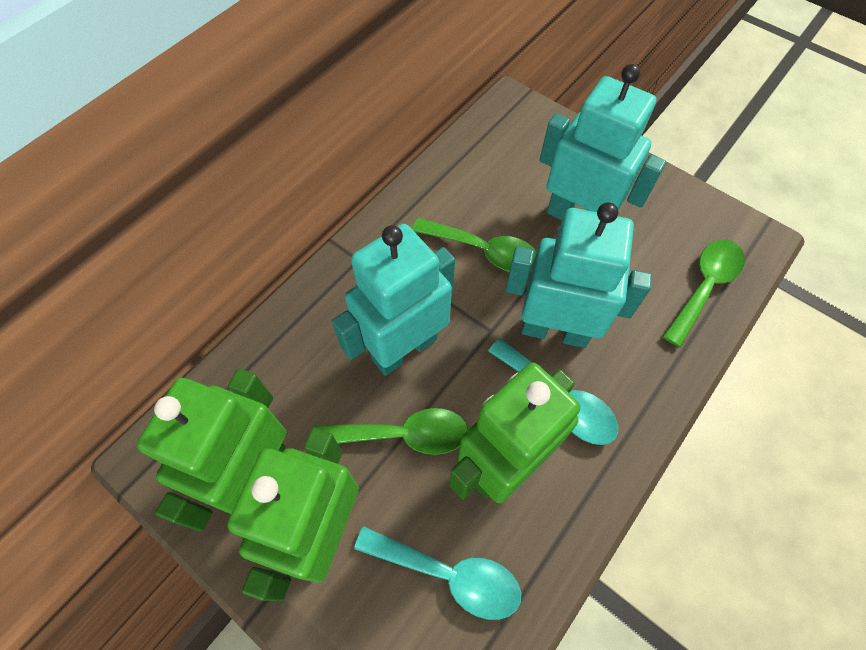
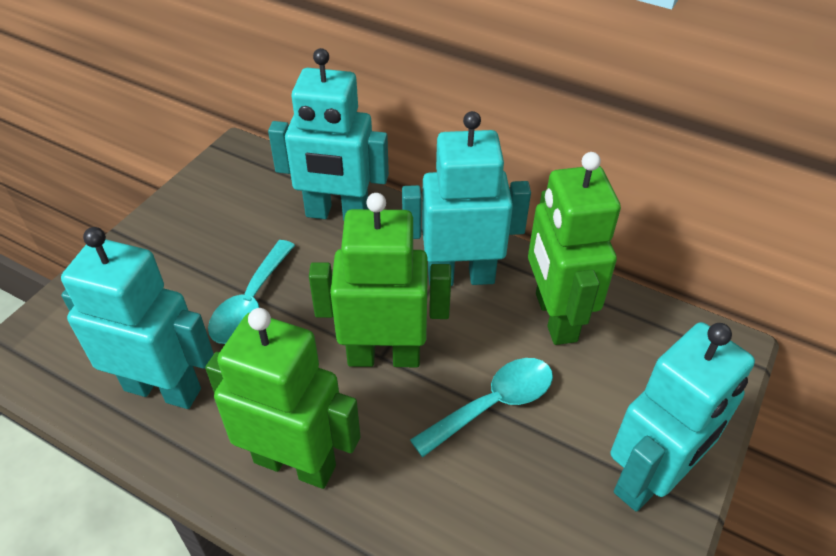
green spoon: 3 -> 0
turquoise robot: 3 -> 4

